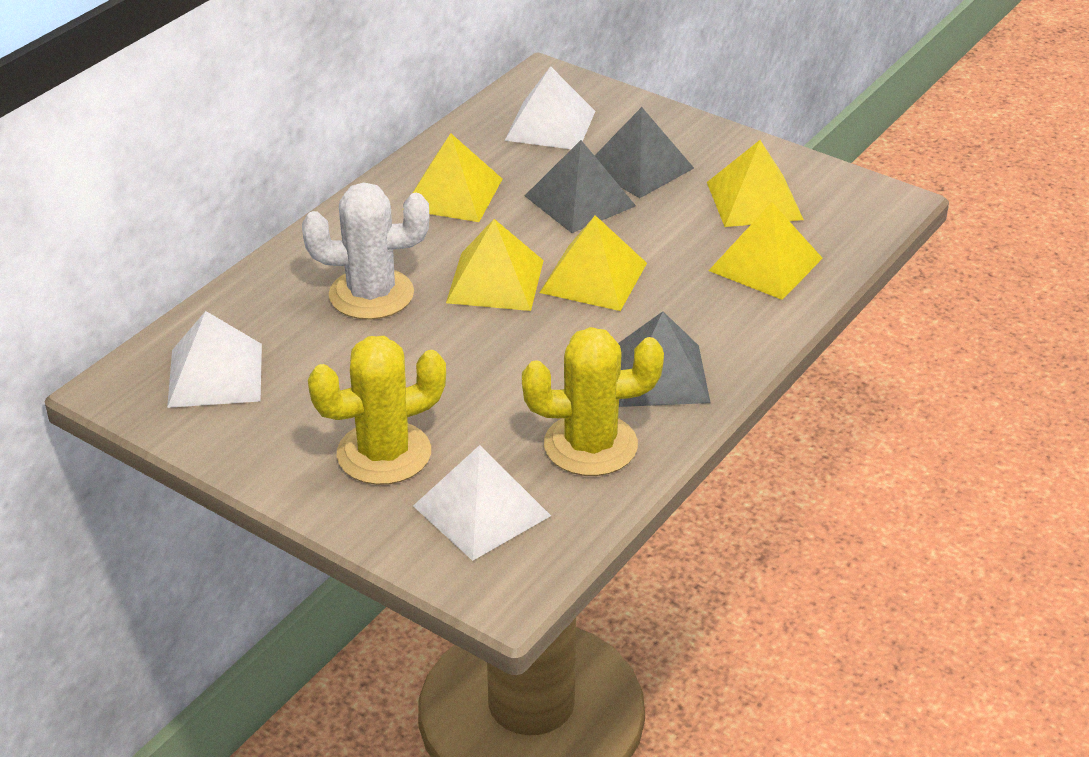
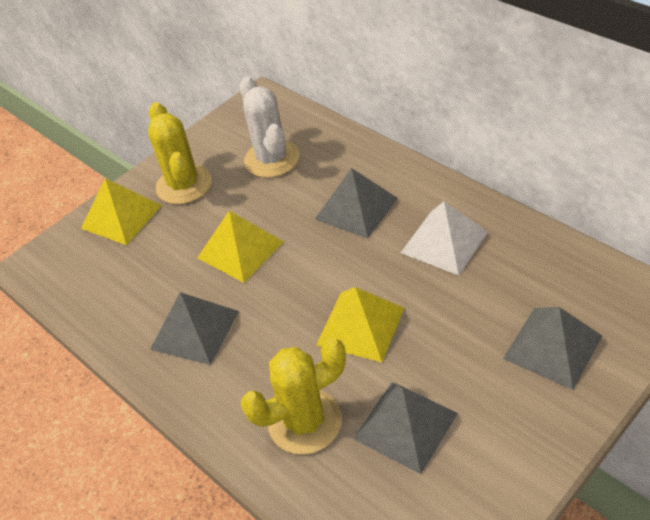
grey pyramid: 3 -> 4
white pyramid: 3 -> 1
yellow pyramid: 5 -> 3

